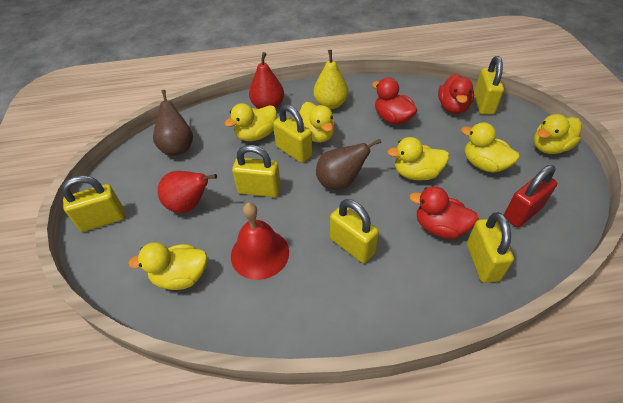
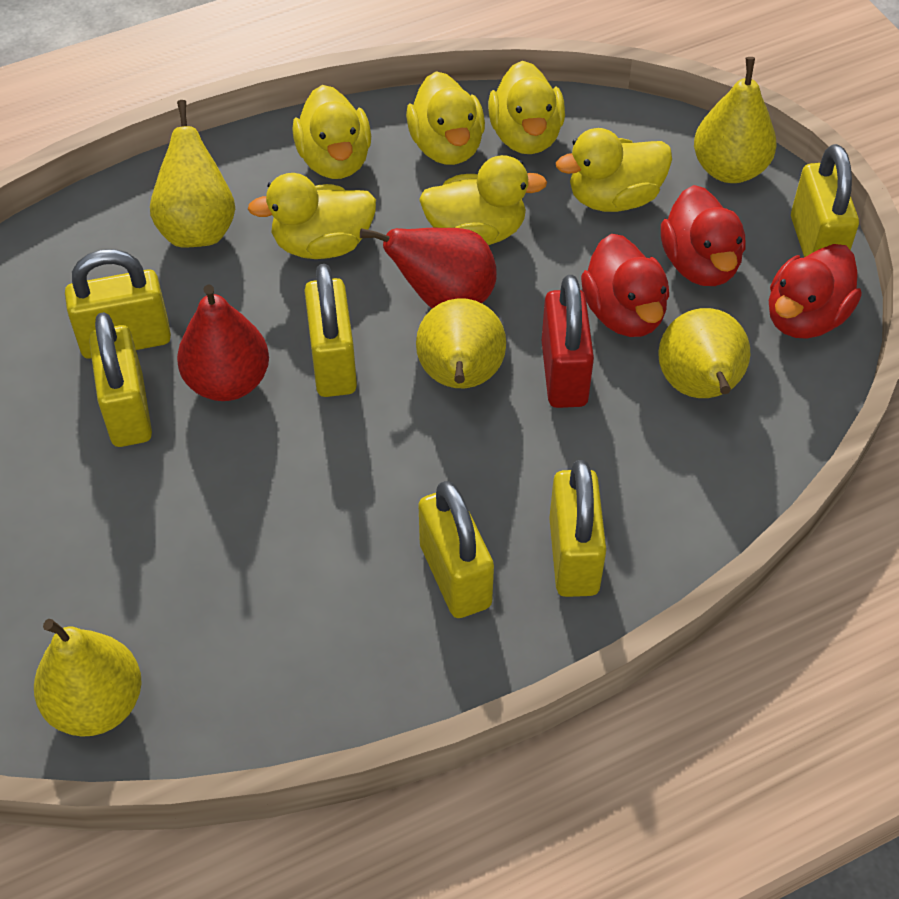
brown pear: 2 -> 0
red bell: 1 -> 0
yellow pear: 1 -> 5

